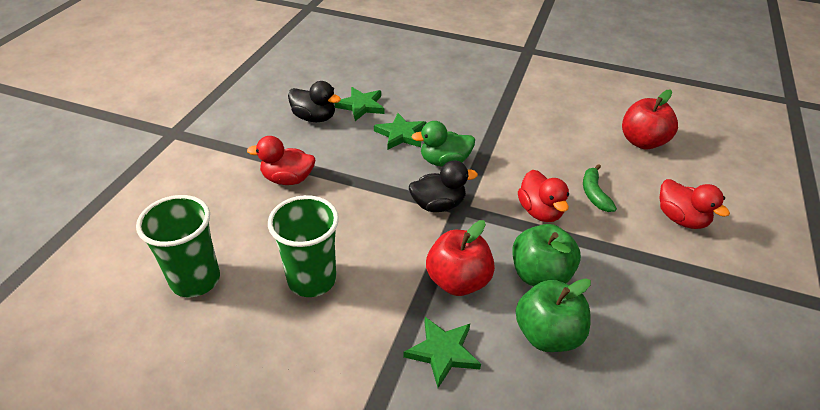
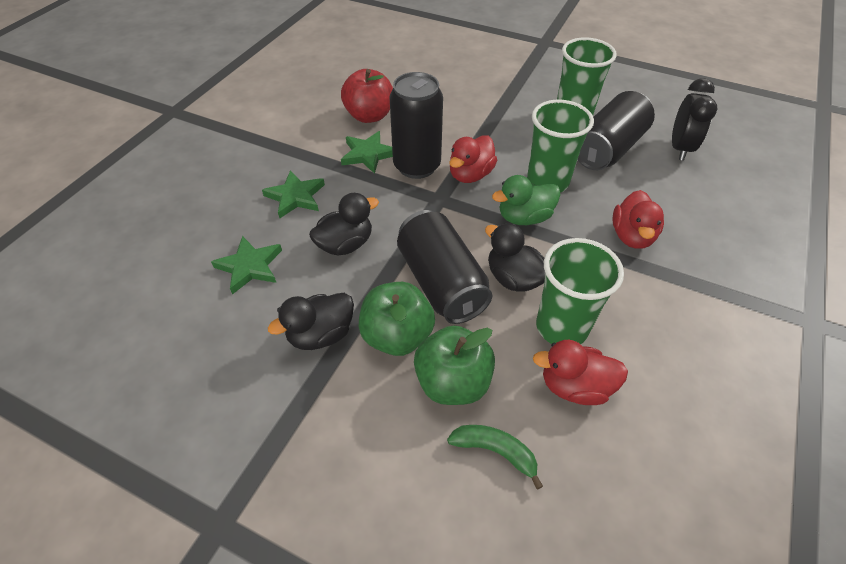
black can: 0 -> 3
black clock: 0 -> 1
black duck: 2 -> 3
green cup: 2 -> 3
red apple: 2 -> 1

